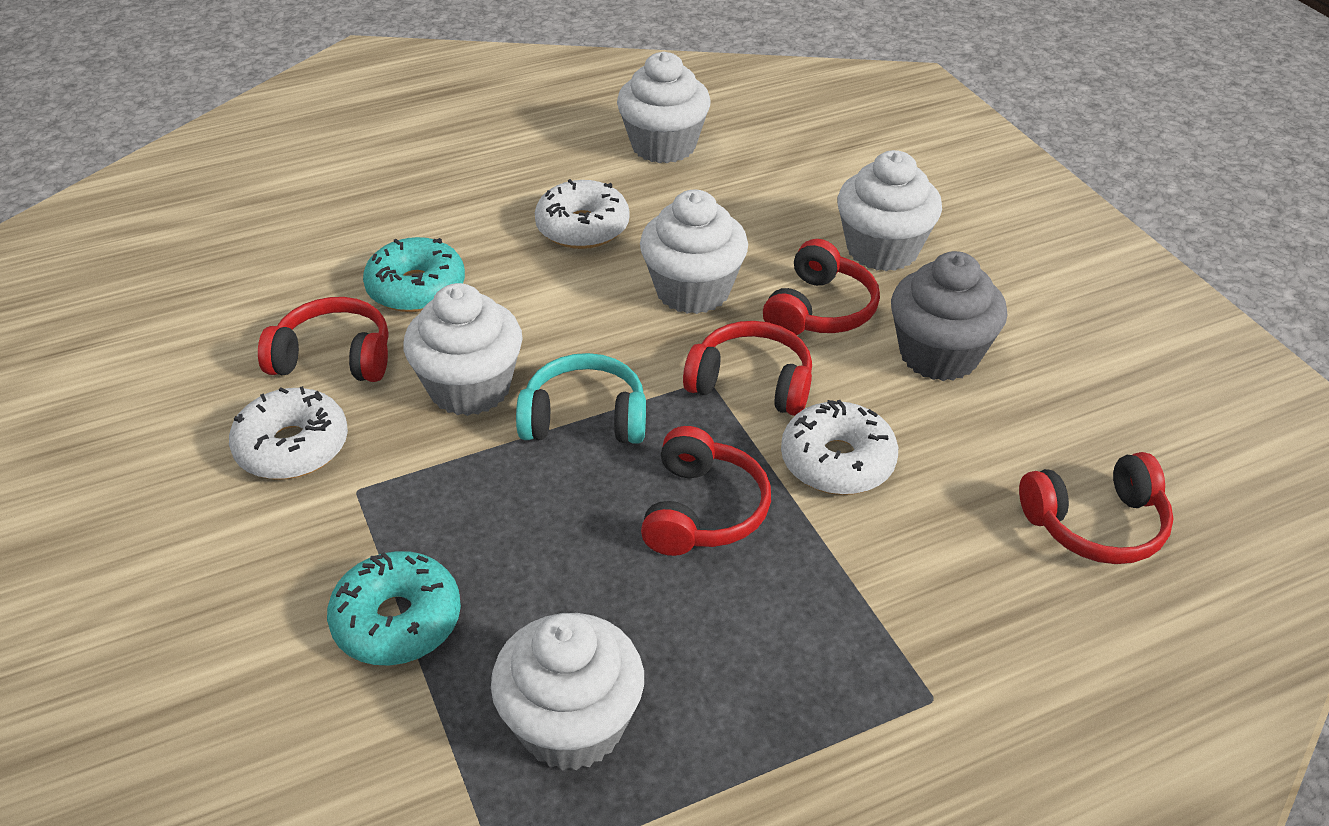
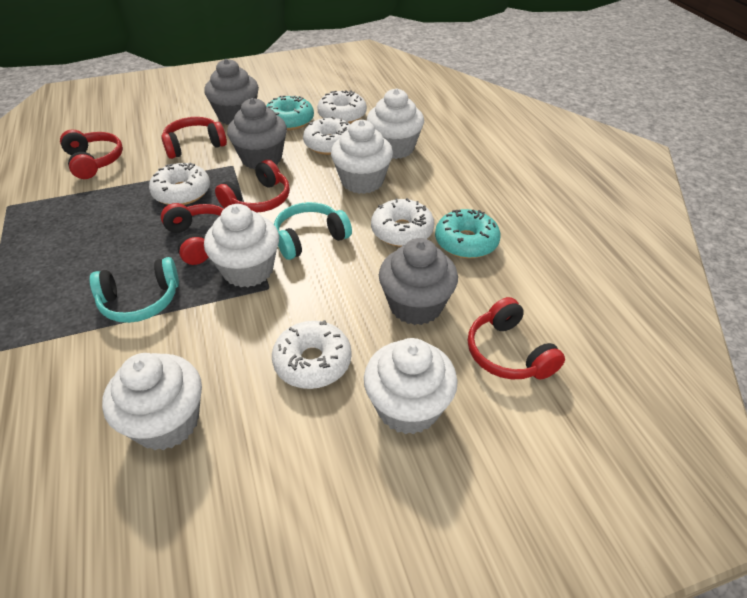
grey cupcake: 1 -> 3
turquoise headphones: 1 -> 2
white donut: 3 -> 5

